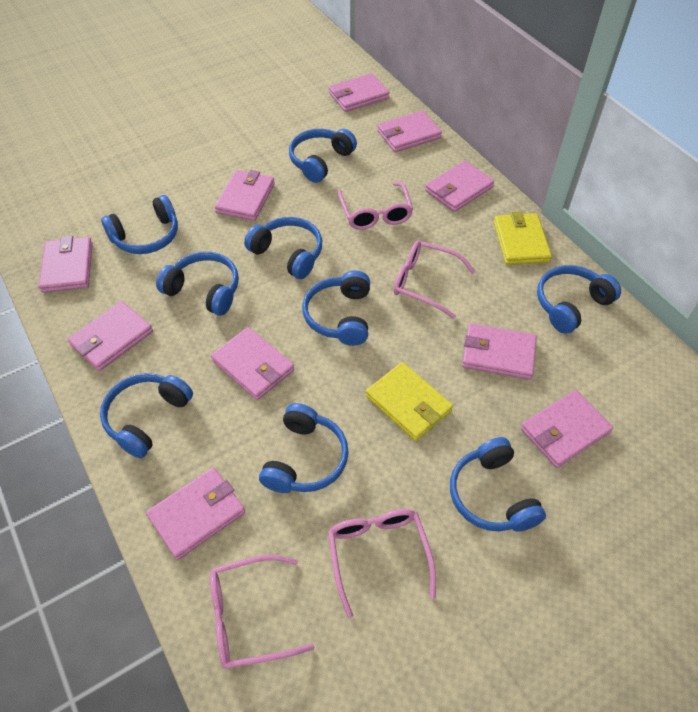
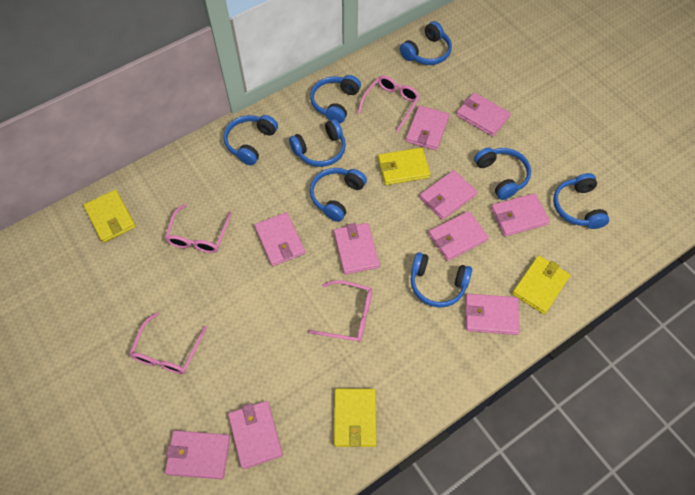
blue headphones: 9 -> 8
yellow wallet: 2 -> 4

